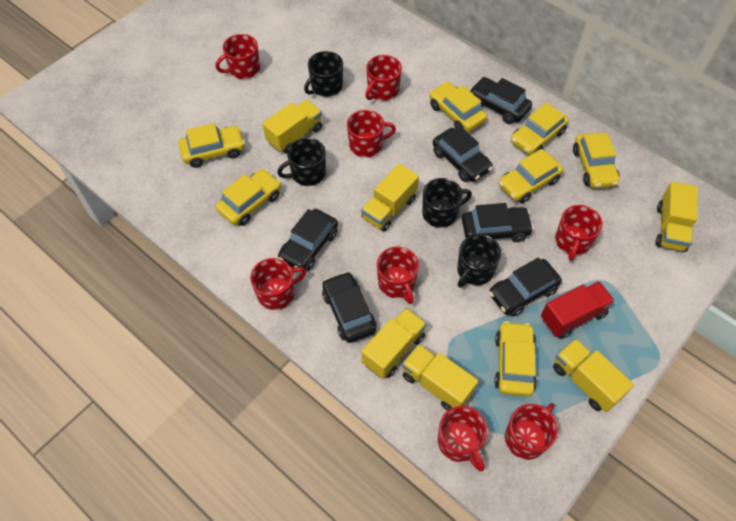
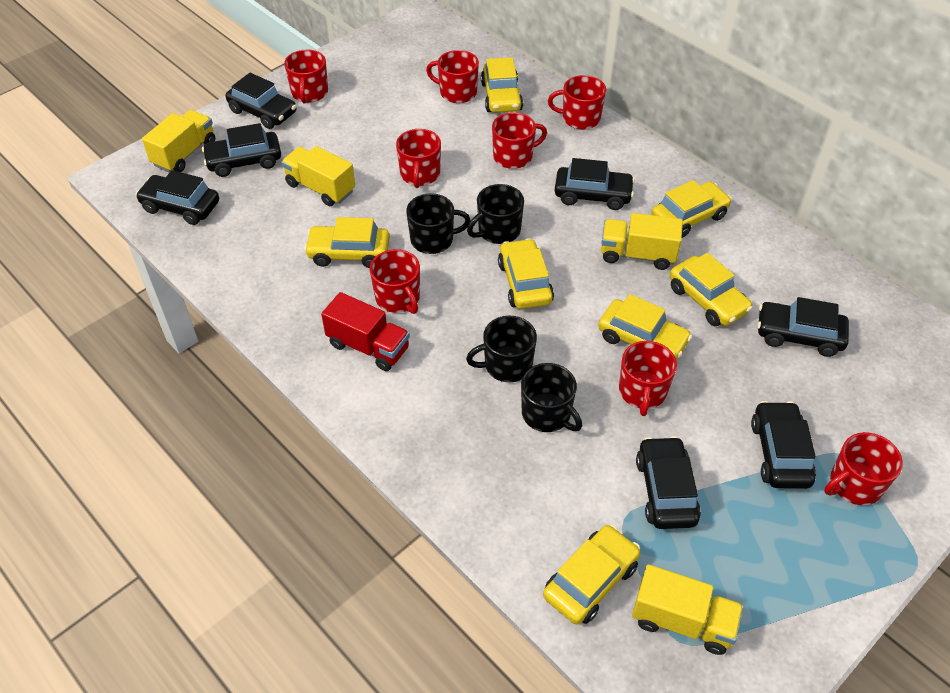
black car: 6 -> 7
yellow truck: 6 -> 4

